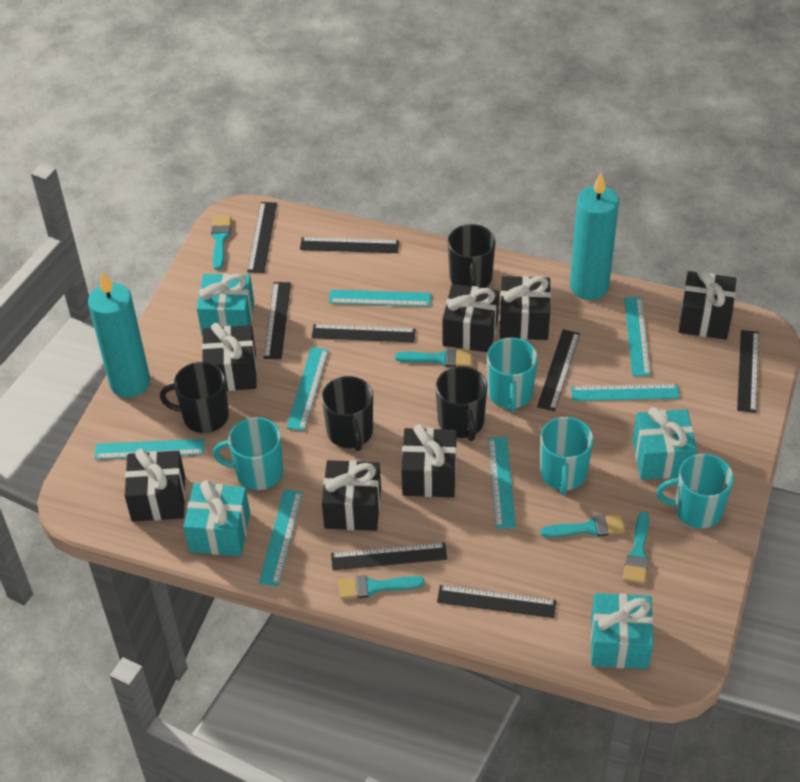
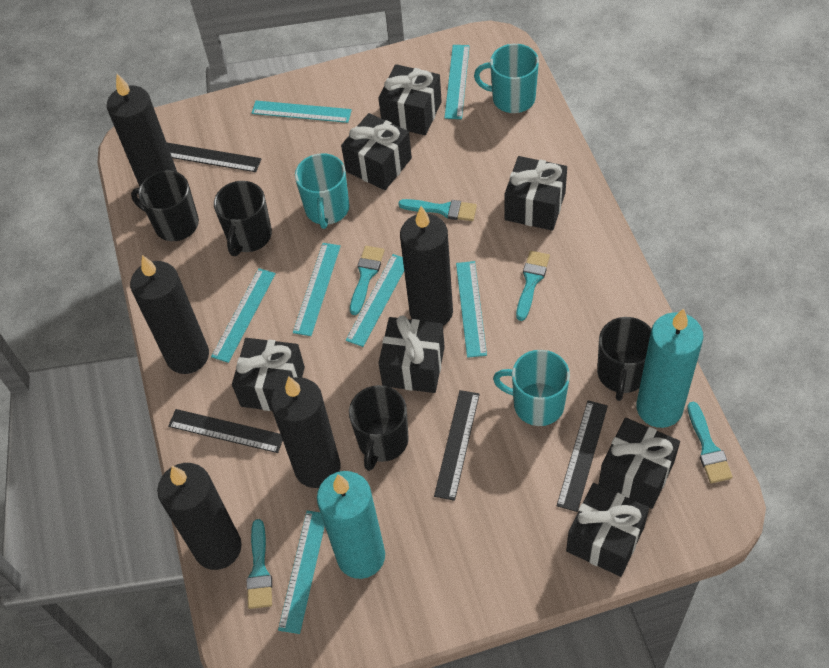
black candle: 0 -> 5
black ruler: 8 -> 4
turquoise gift: 4 -> 0
turquoise mug: 4 -> 3

